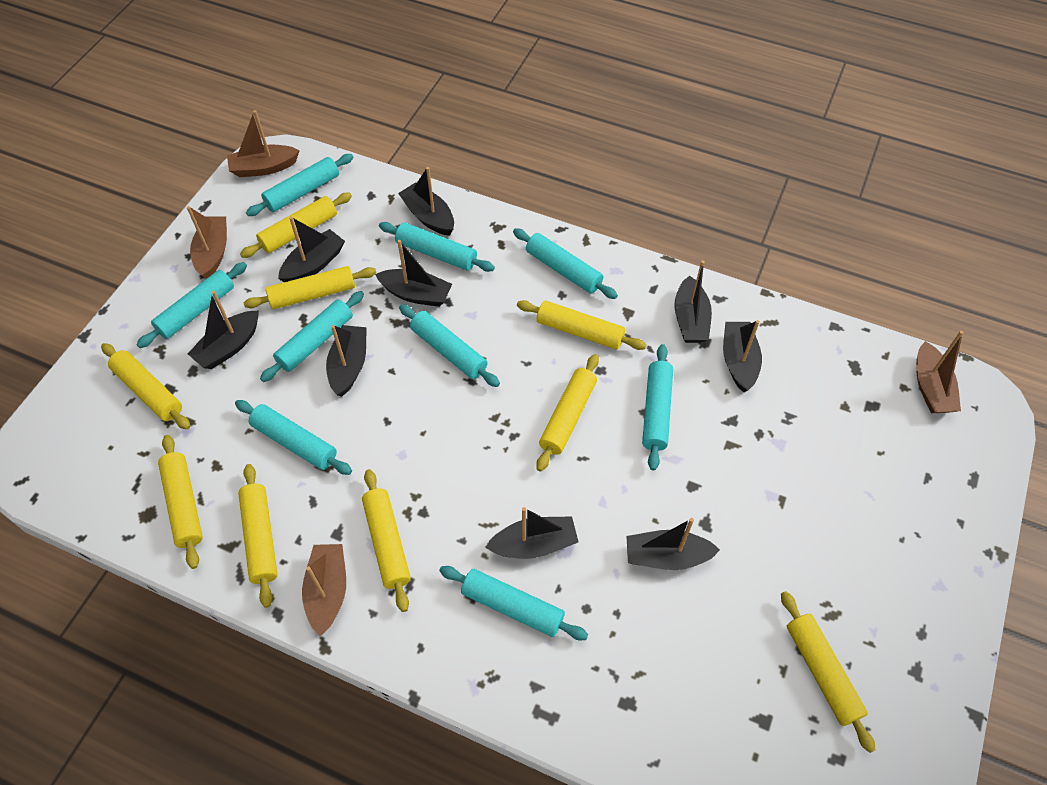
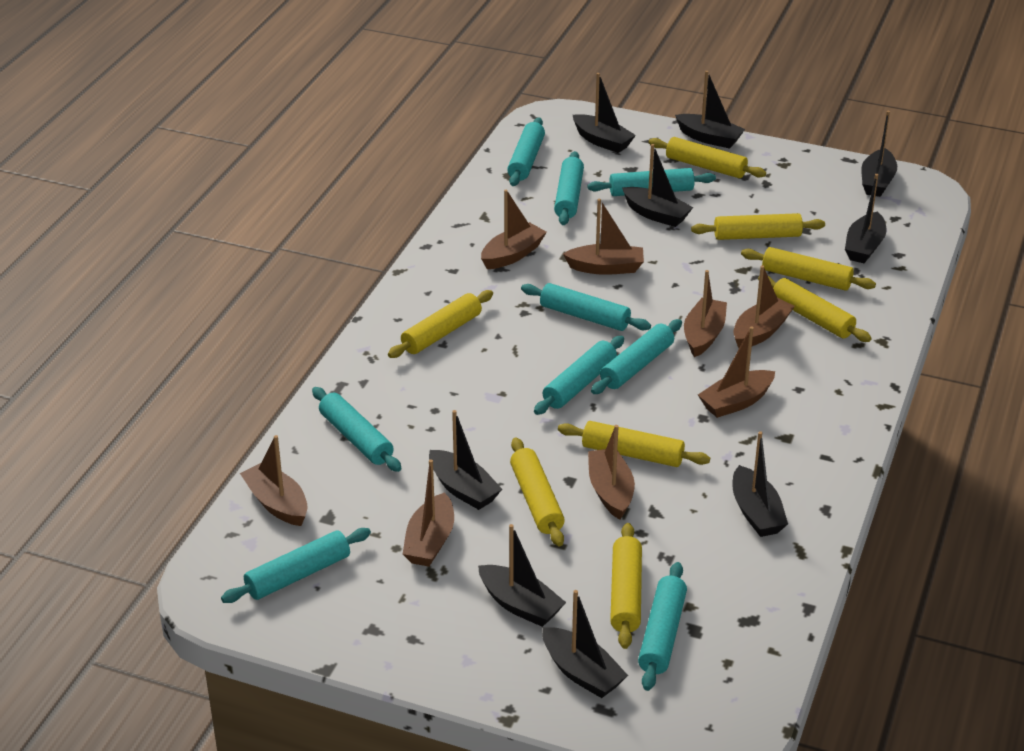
brown boat: 4 -> 8
yellow rolling pin: 9 -> 8

